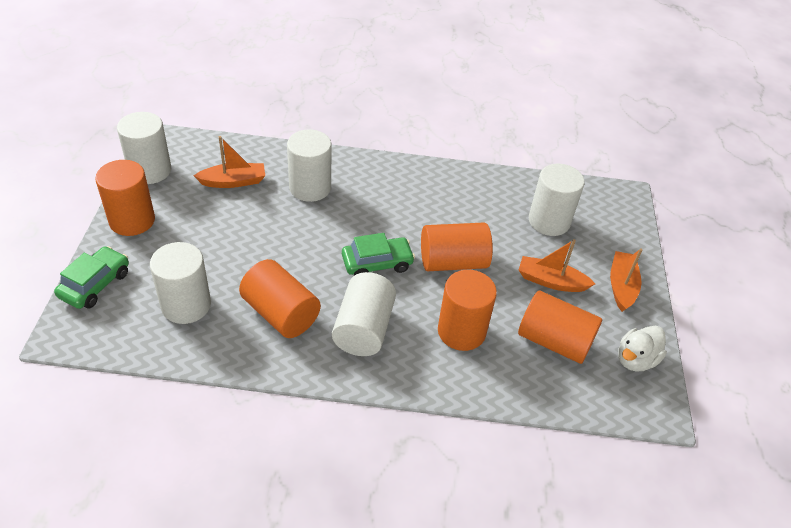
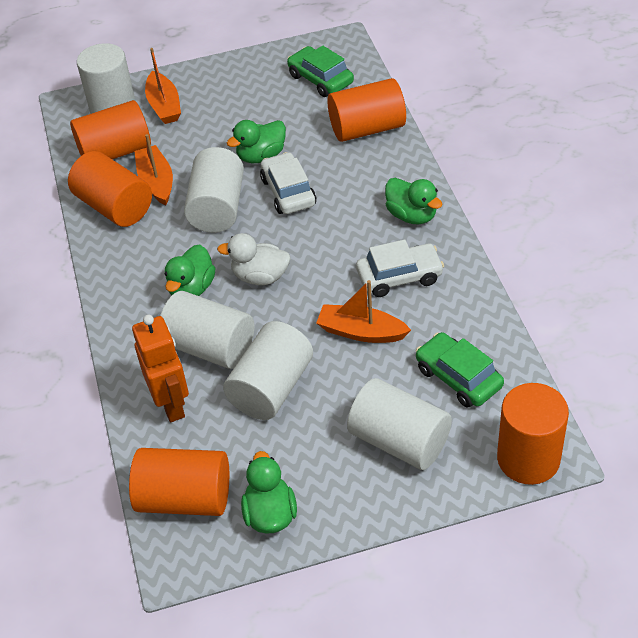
green duck: 0 -> 4
orange robot: 0 -> 1
white car: 0 -> 2

